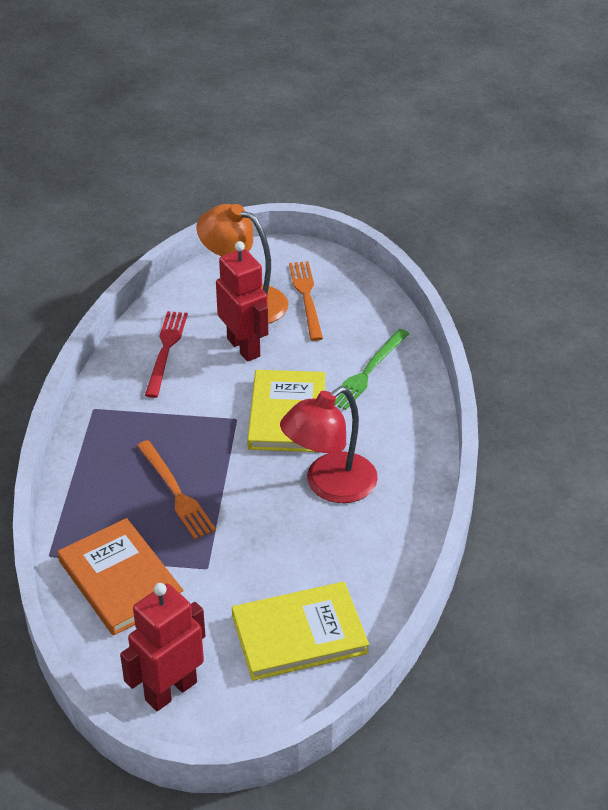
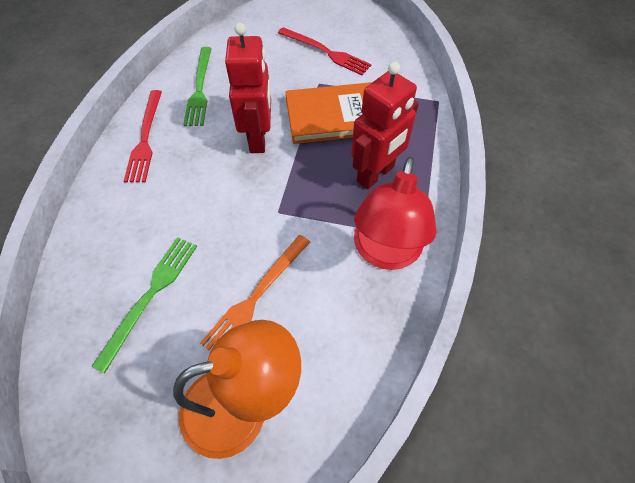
green fork: 1 -> 2
orange fork: 2 -> 1
red fork: 1 -> 2
yellow book: 2 -> 0

